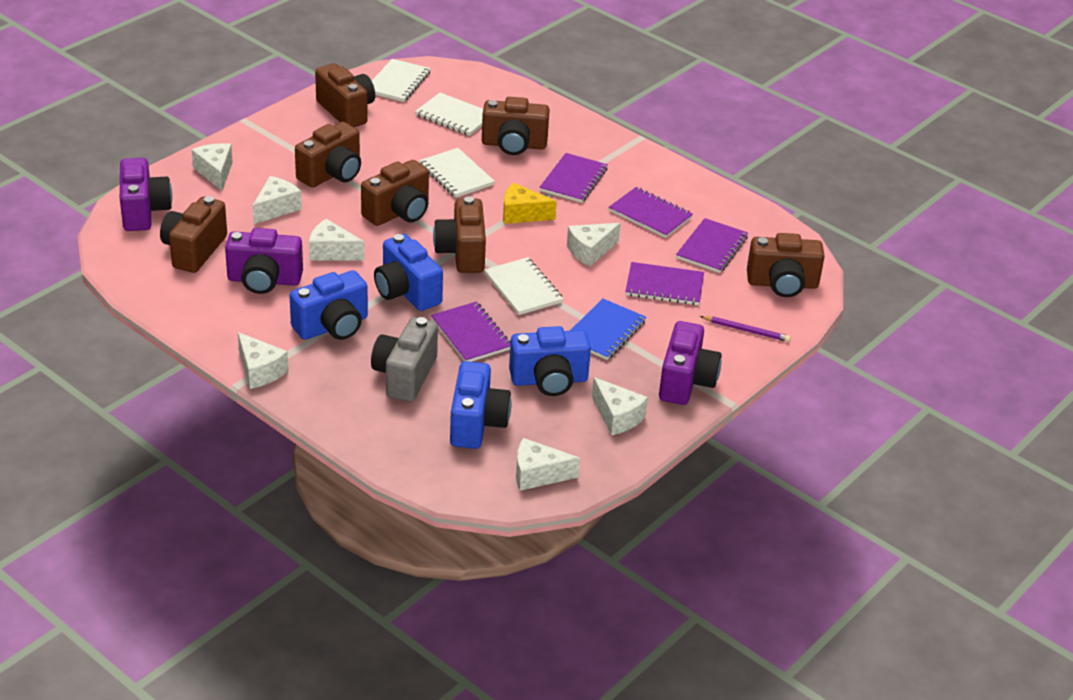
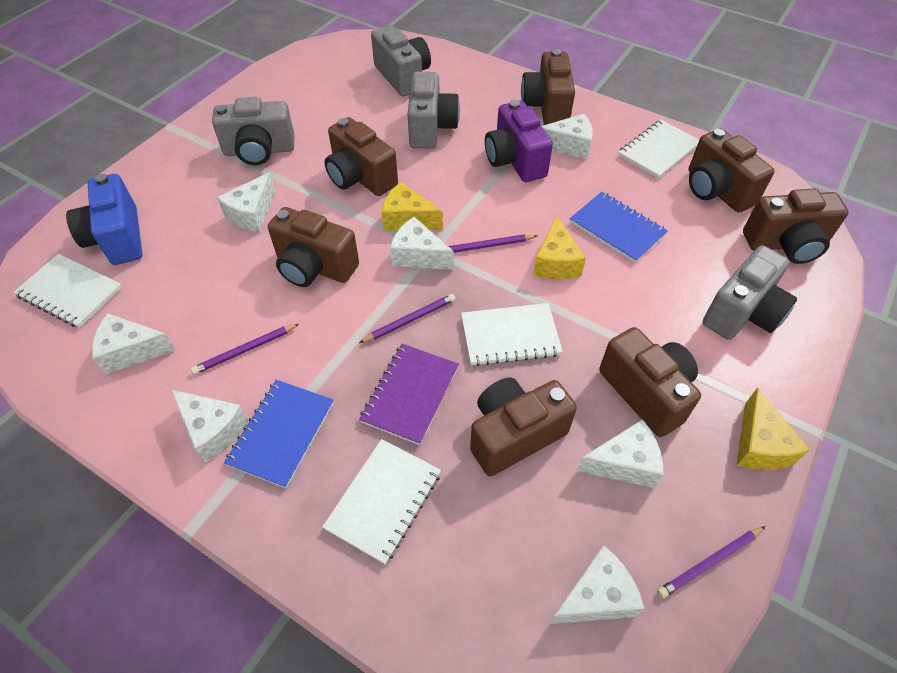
blue camera: 4 -> 1
blue notebook: 1 -> 2
grey camera: 1 -> 4
purple camera: 3 -> 1
purple notebook: 5 -> 1
purple pencil: 1 -> 4
yellow cheese: 1 -> 3

